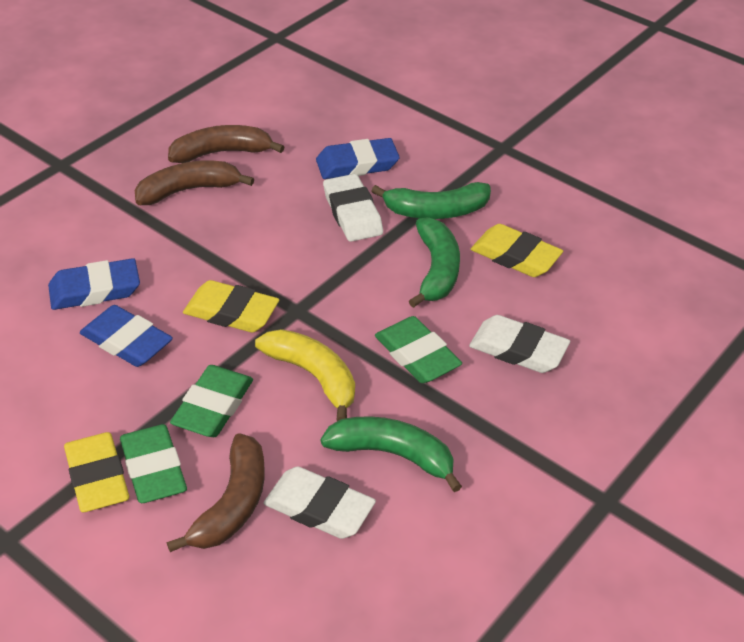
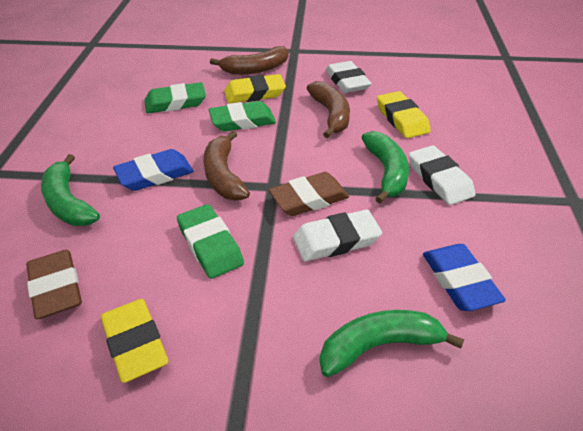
blue eraser: 3 -> 2
brown eraser: 0 -> 2
yellow banana: 1 -> 0

